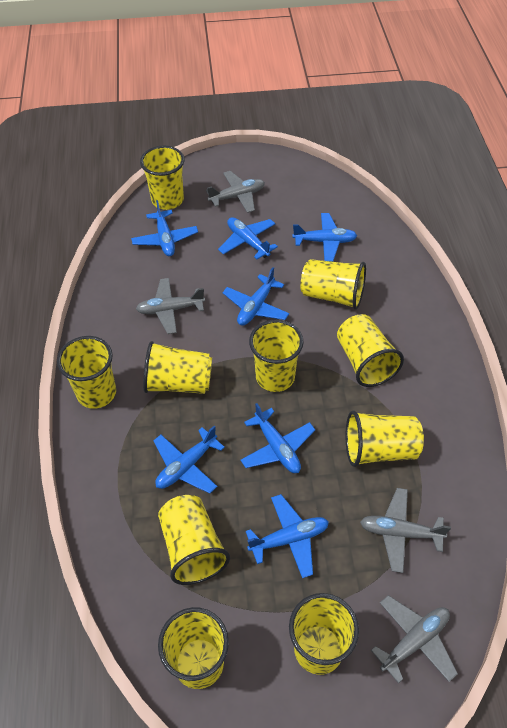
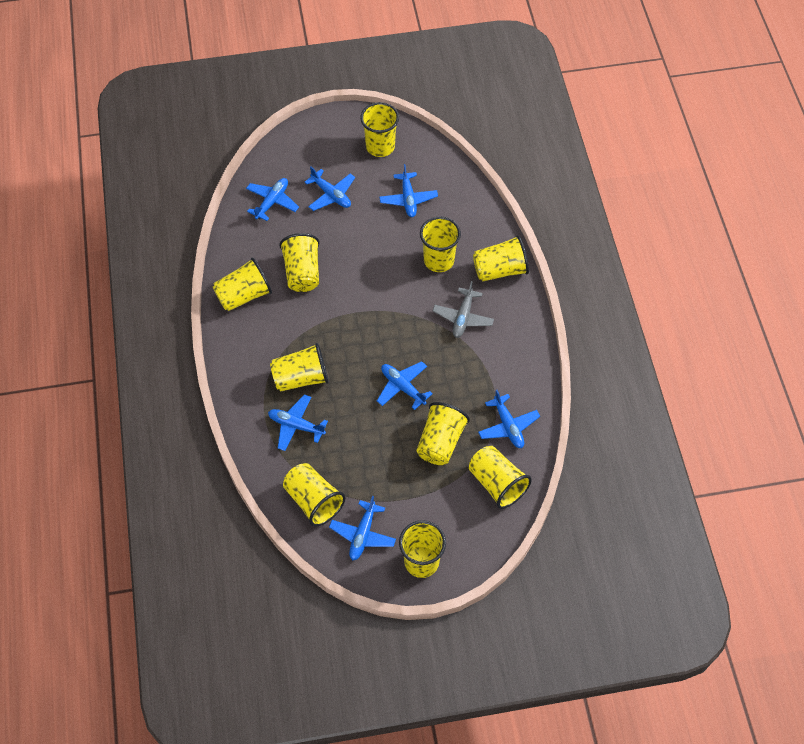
grey plane: 4 -> 1

